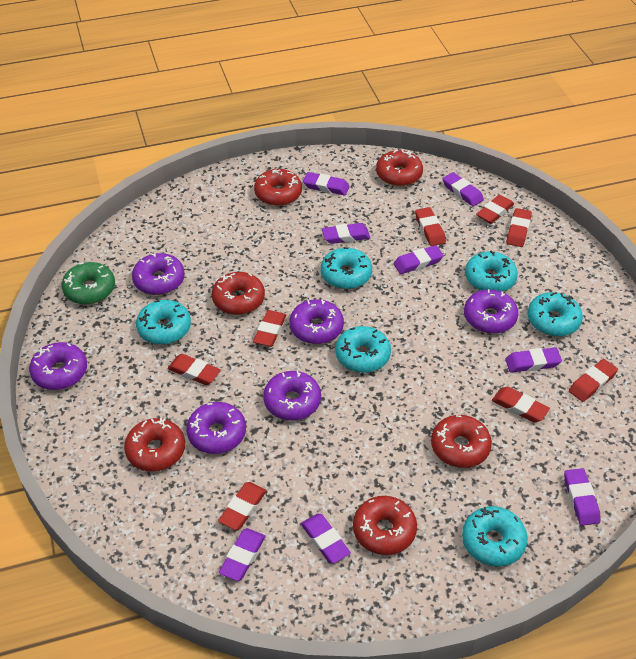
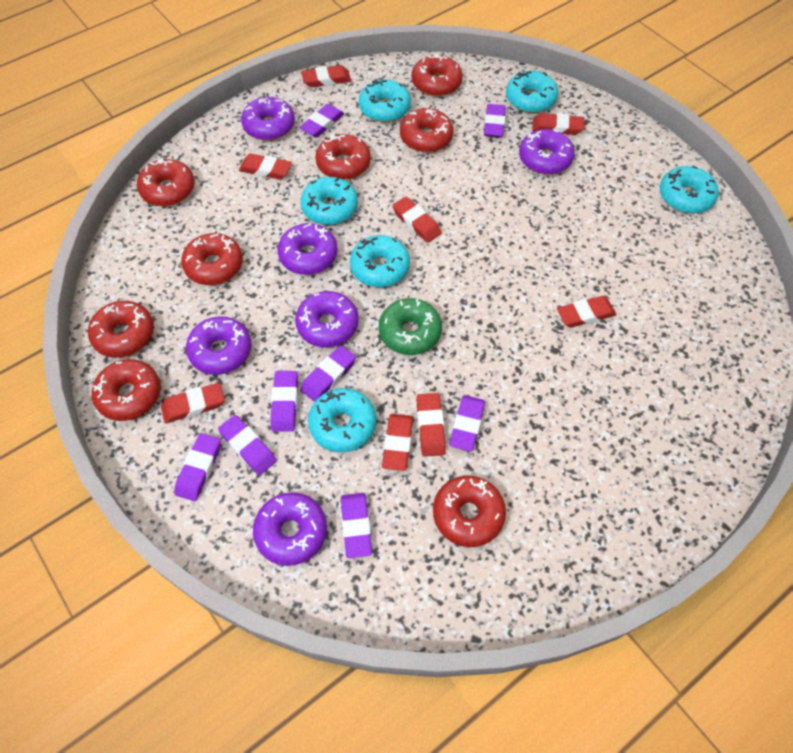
red donut: 6 -> 8

